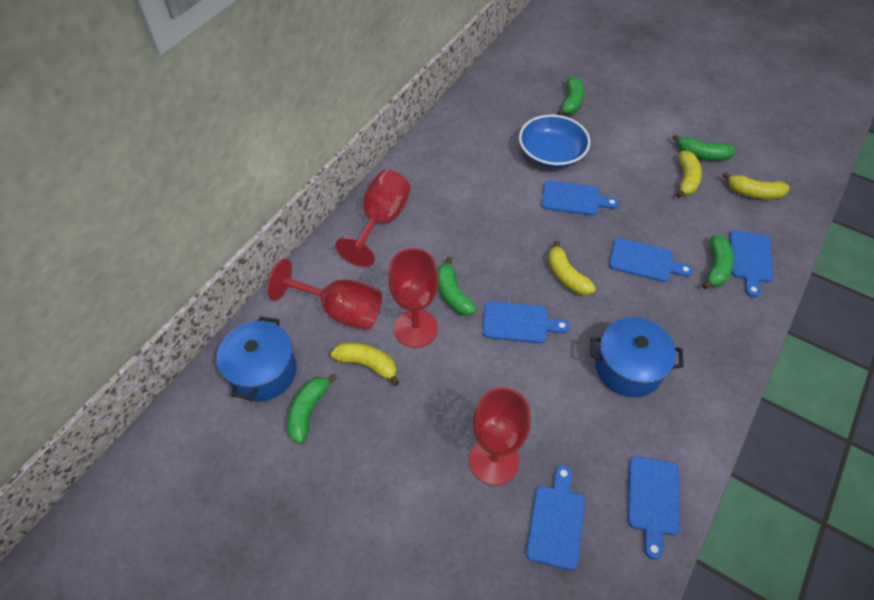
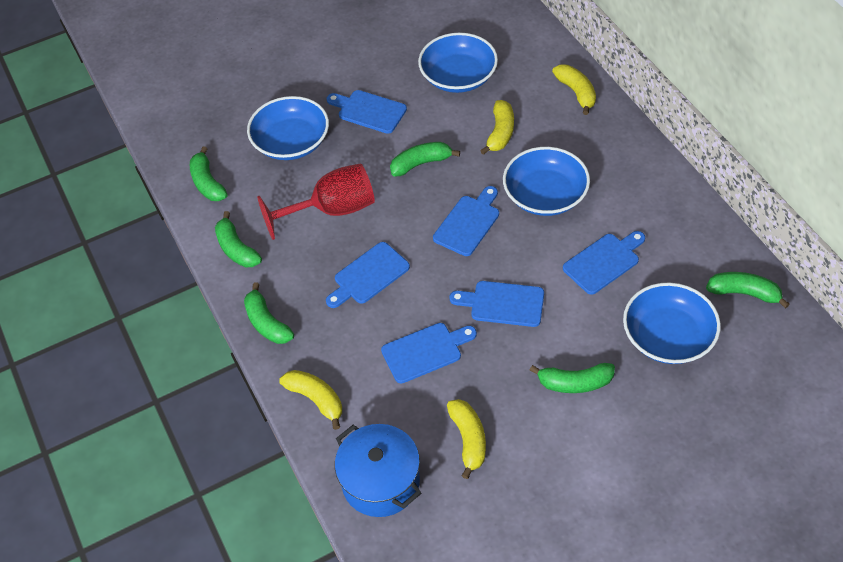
blue bowl: 1 -> 4
blue pot: 2 -> 1
green banana: 5 -> 6
red goblet: 4 -> 1

